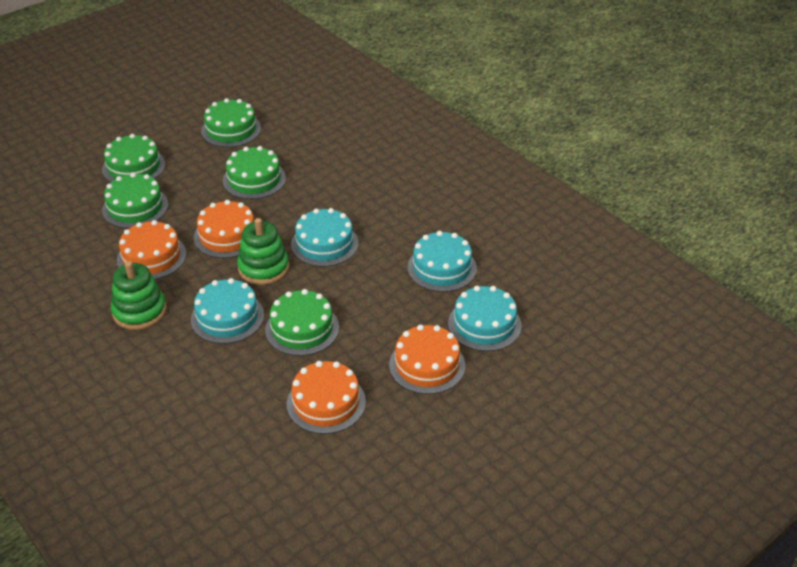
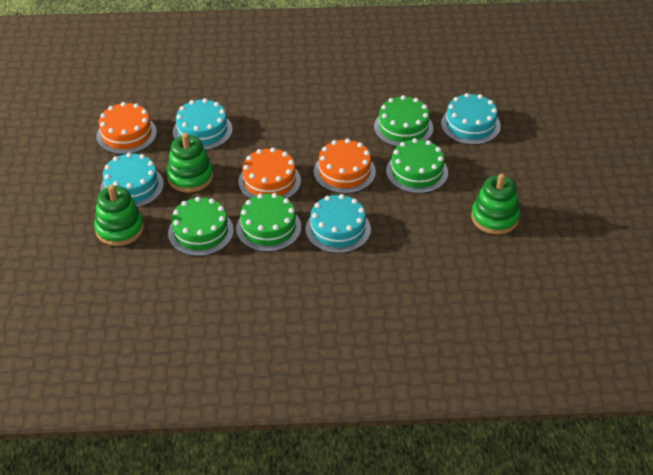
green cake: 5 -> 4
green stacking toy: 2 -> 3
orange cake: 4 -> 3

